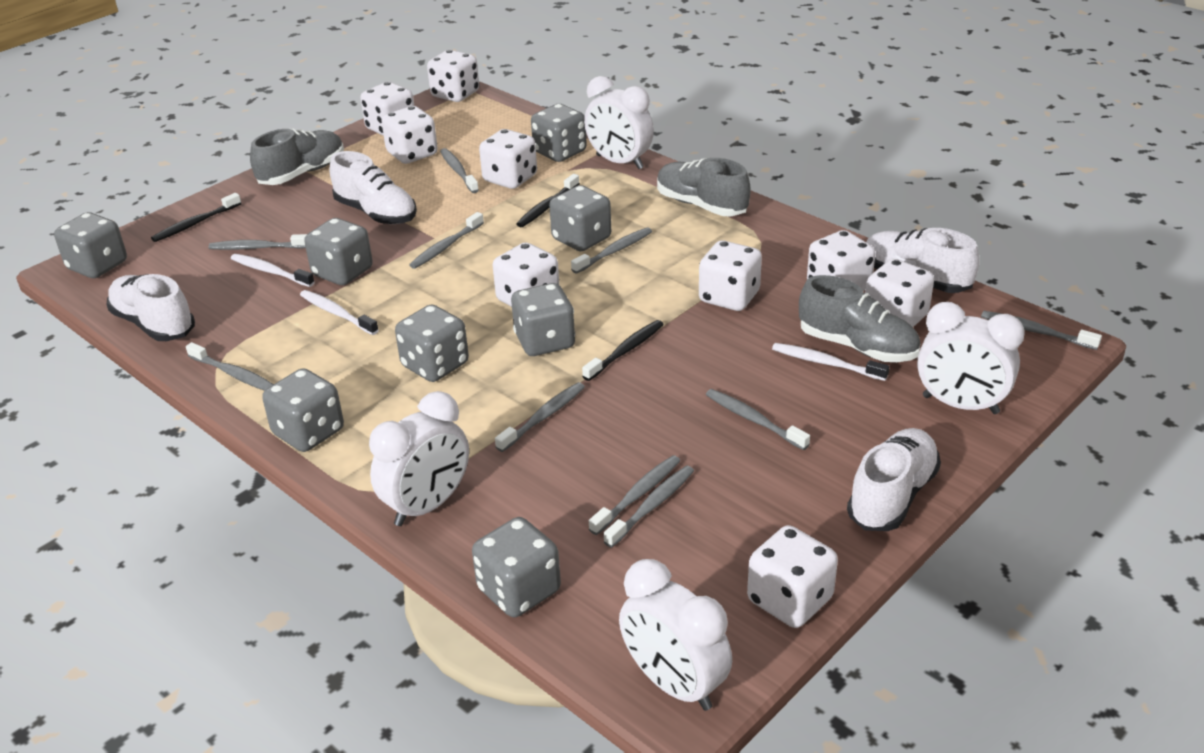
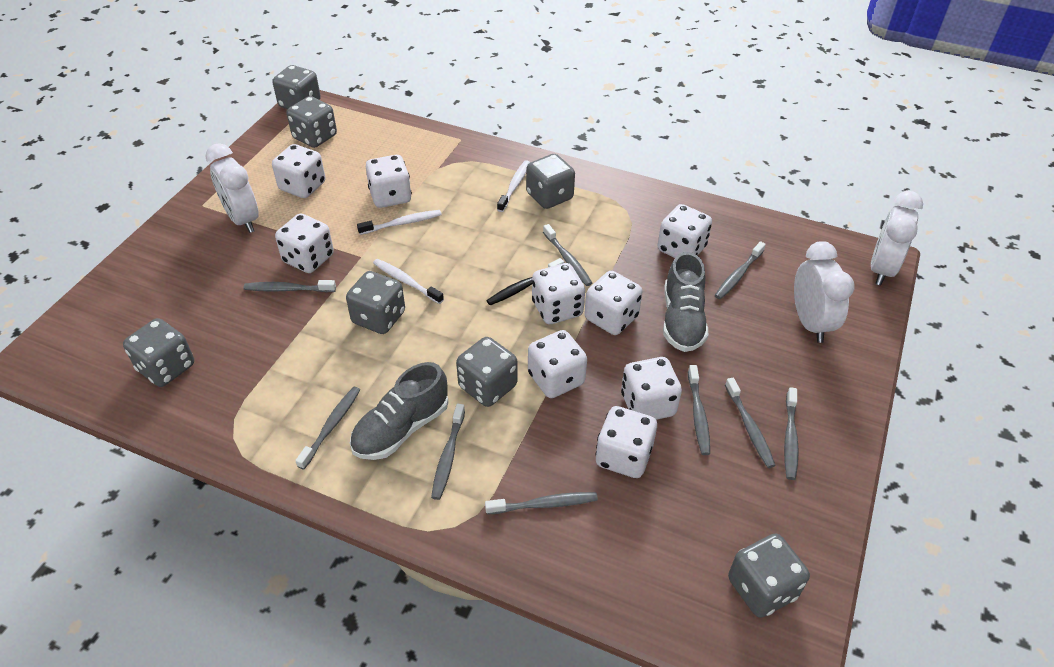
black toothbrush: 3 -> 1
grey dice: 8 -> 7
grey shoe: 3 -> 2
grey toothbrush: 10 -> 9
white clock: 4 -> 3
white shoe: 4 -> 0

